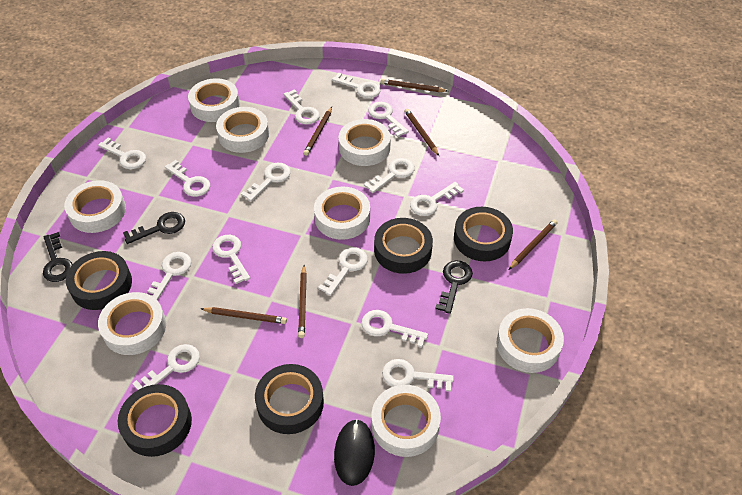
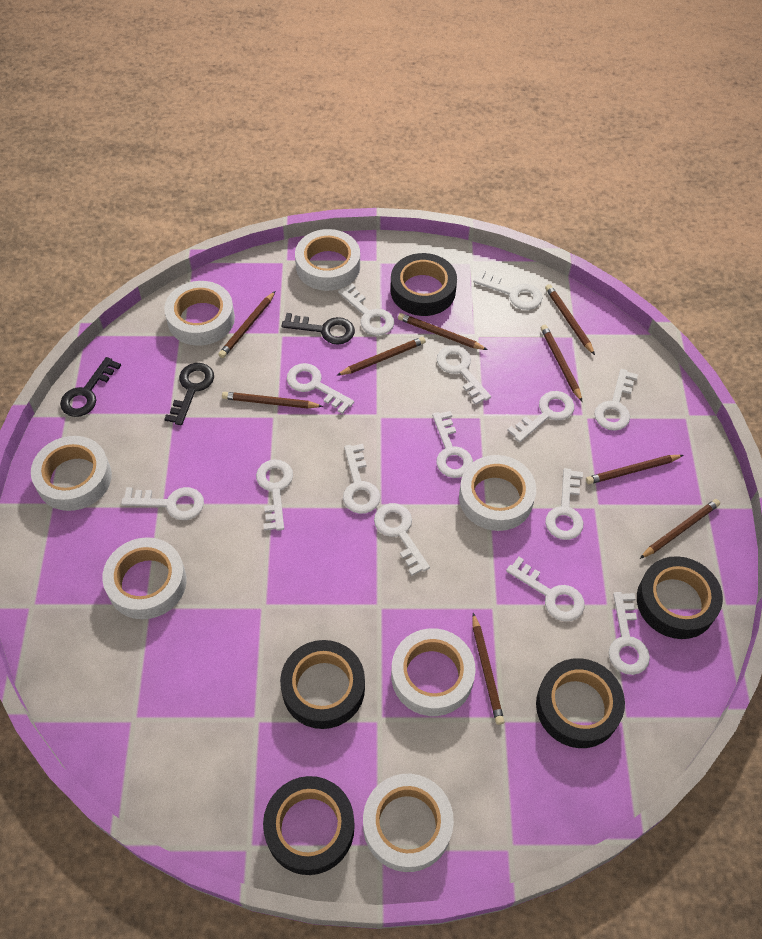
black mouse: 1 -> 0
brown pencil: 6 -> 9
white tape: 8 -> 7

